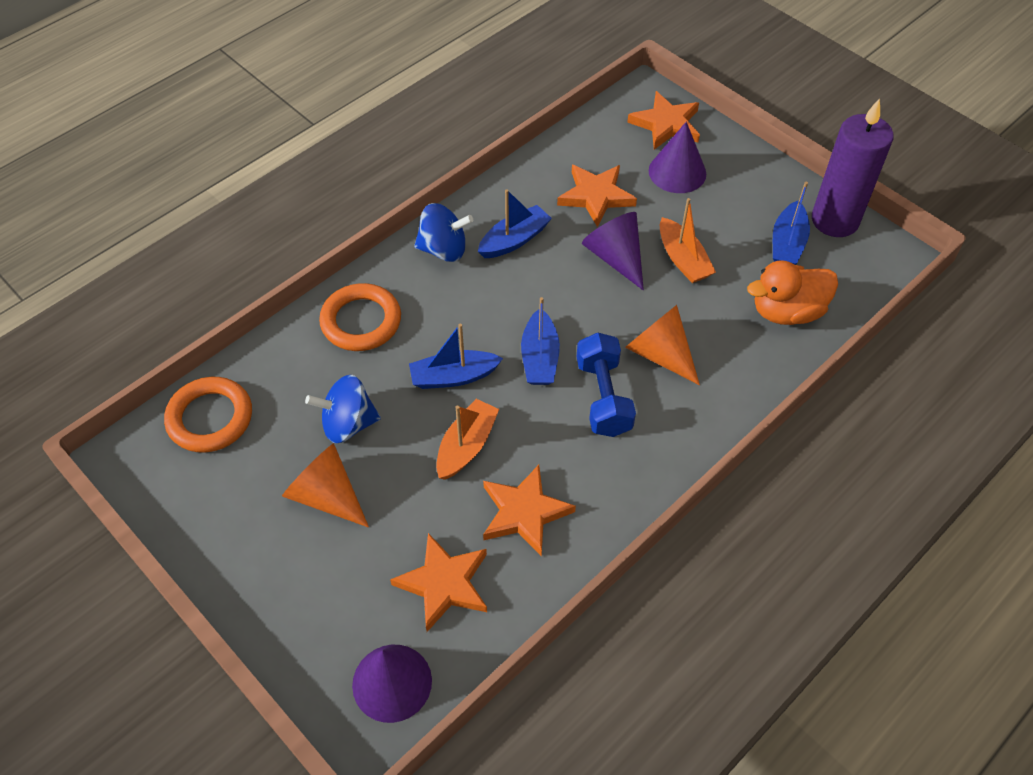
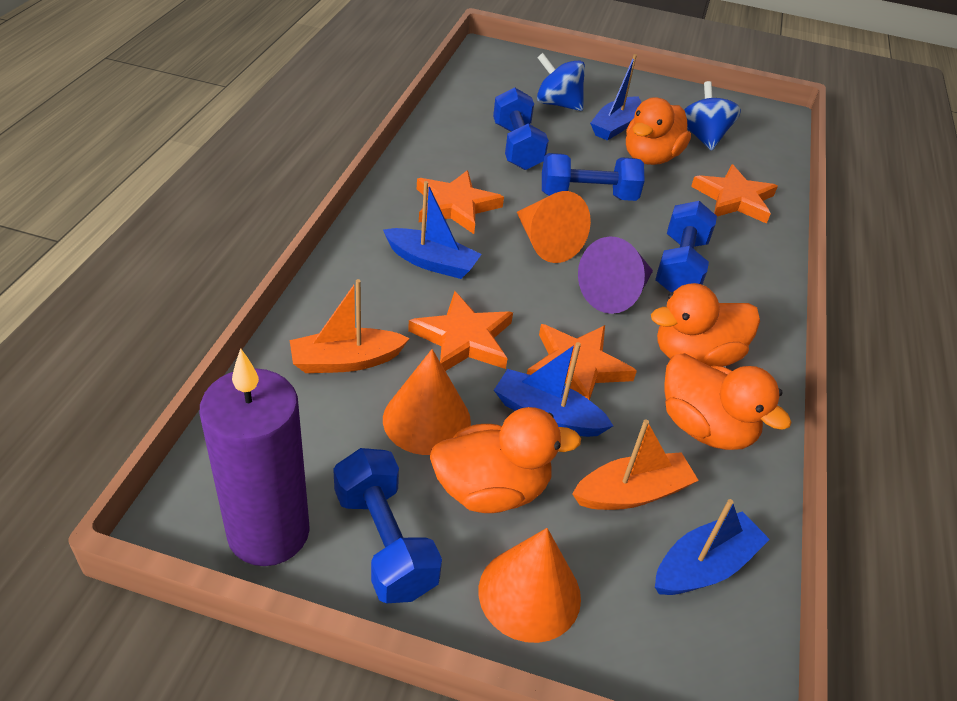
blue dumbbell: 1 -> 4
orange cone: 2 -> 3
orange duck: 1 -> 4
orange ring: 2 -> 0
purple cone: 3 -> 1

